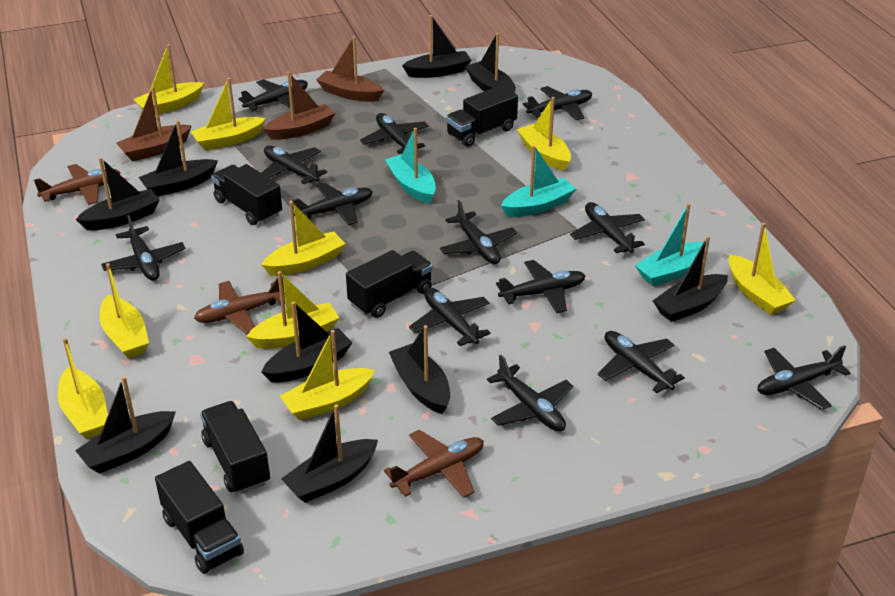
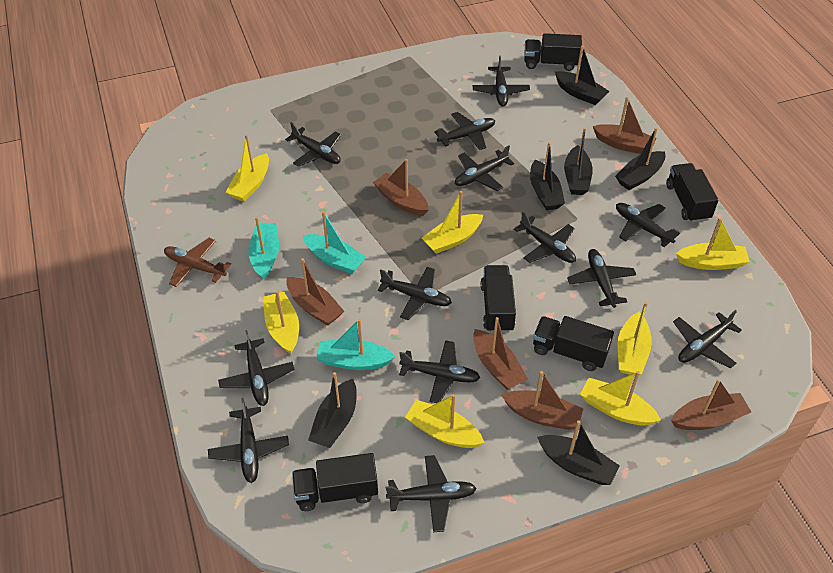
black boat: 9 -> 6
brown boat: 3 -> 6
brown plane: 3 -> 1
yellow boat: 9 -> 7

